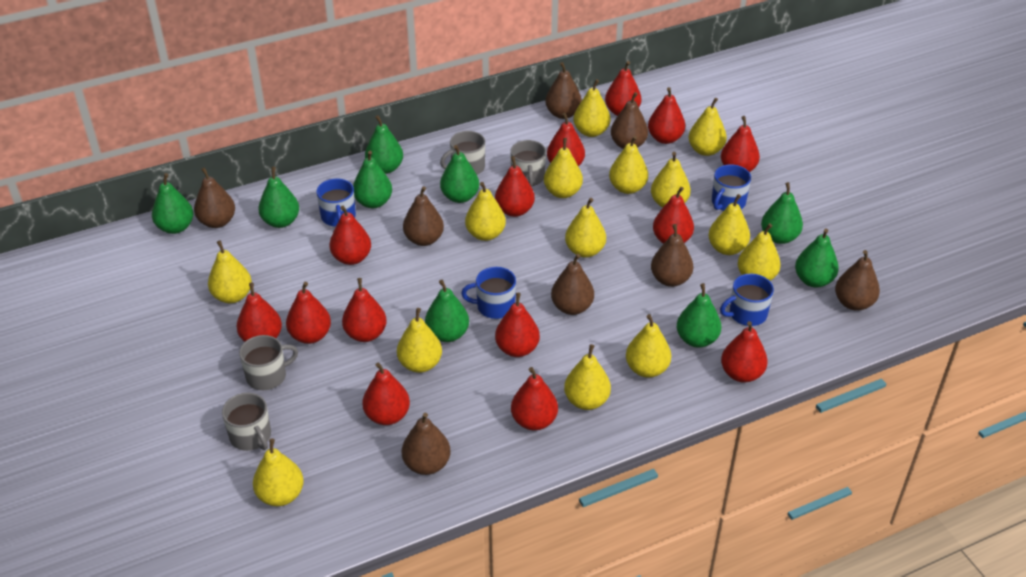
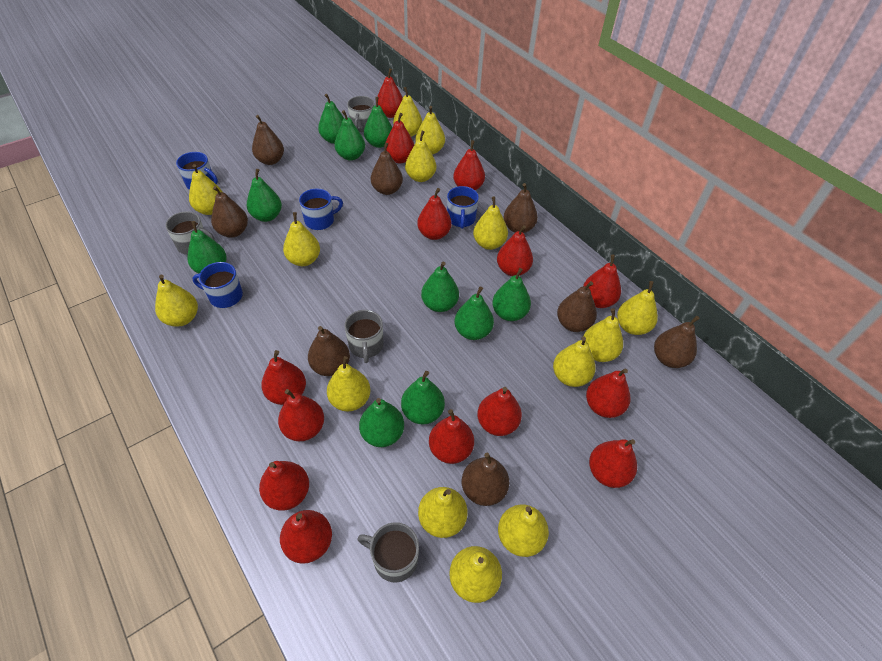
green pear: 9 -> 10

